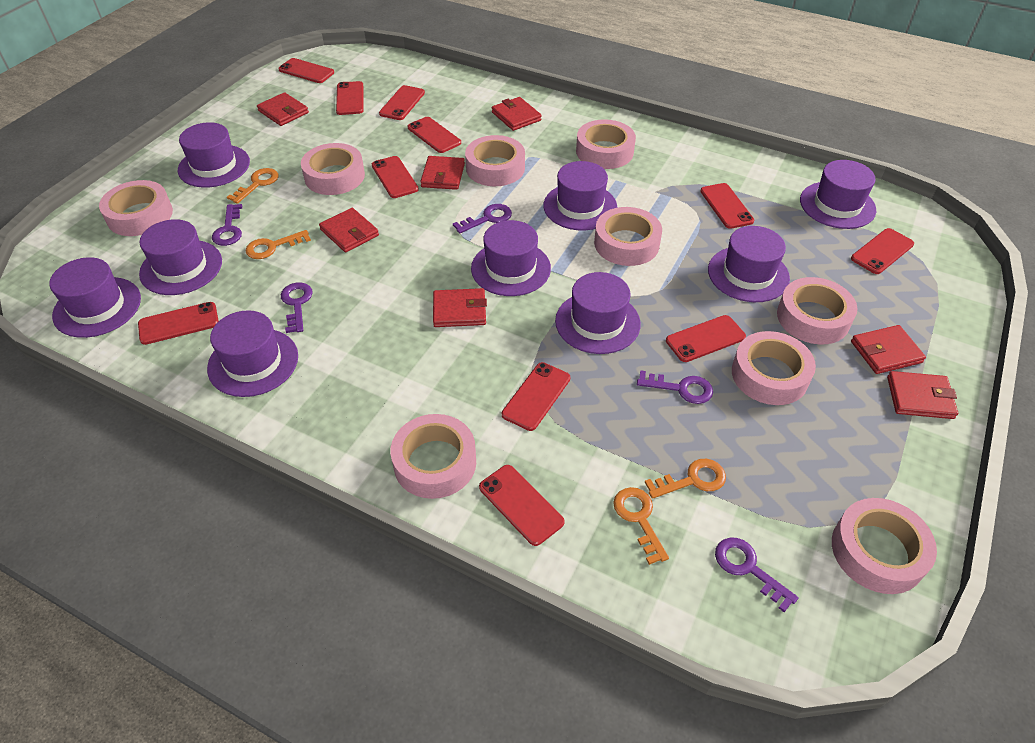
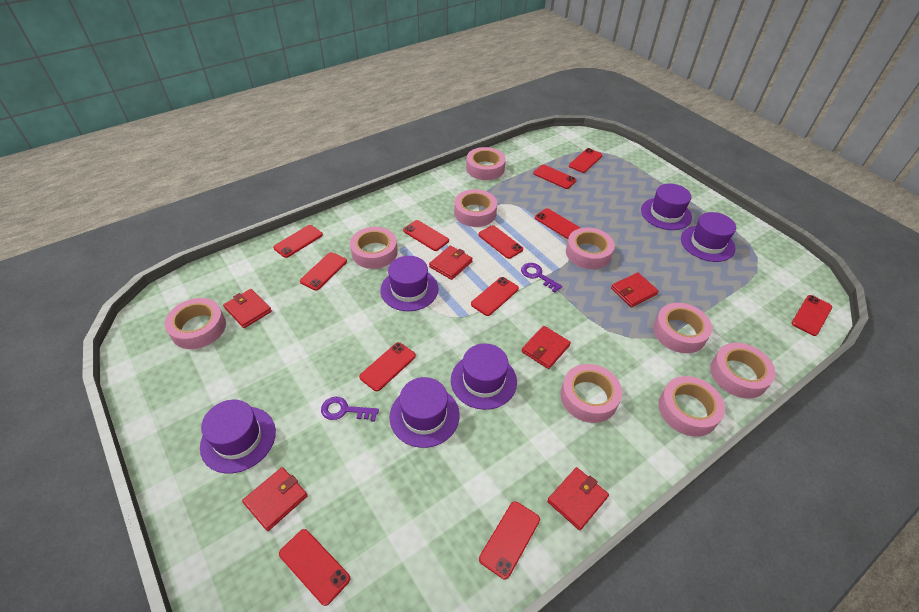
orange key: 4 -> 0
purple hat: 9 -> 6
purple key: 5 -> 2
red phone: 11 -> 12
red wallet: 7 -> 6

